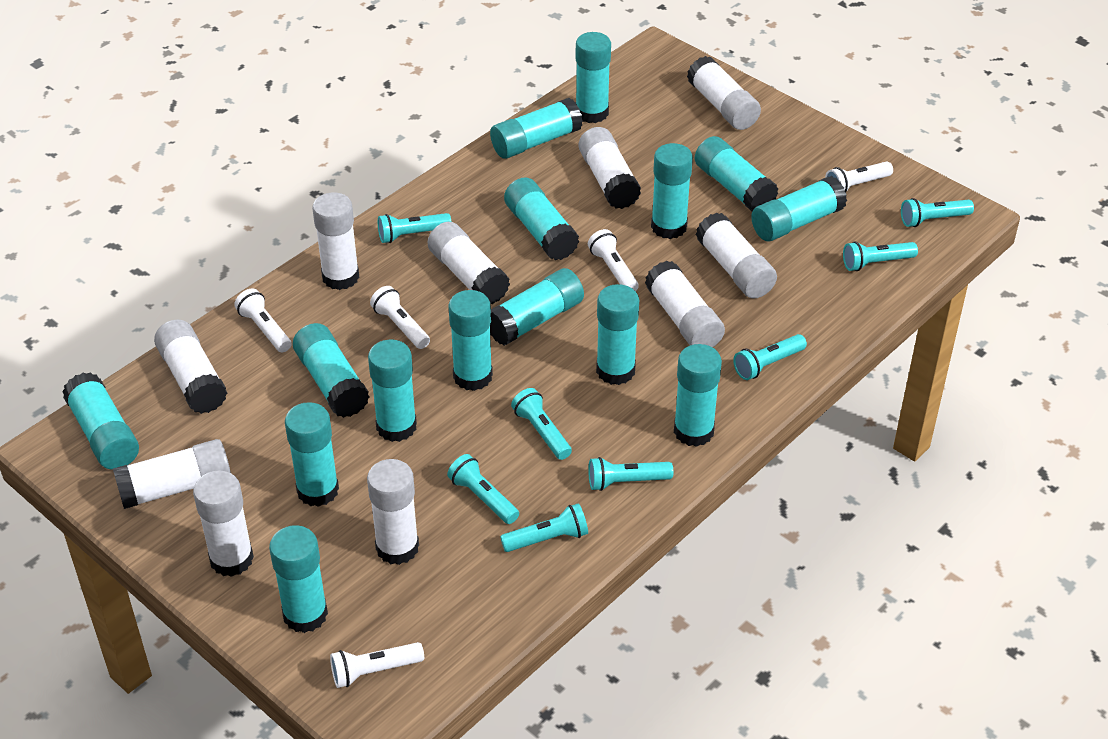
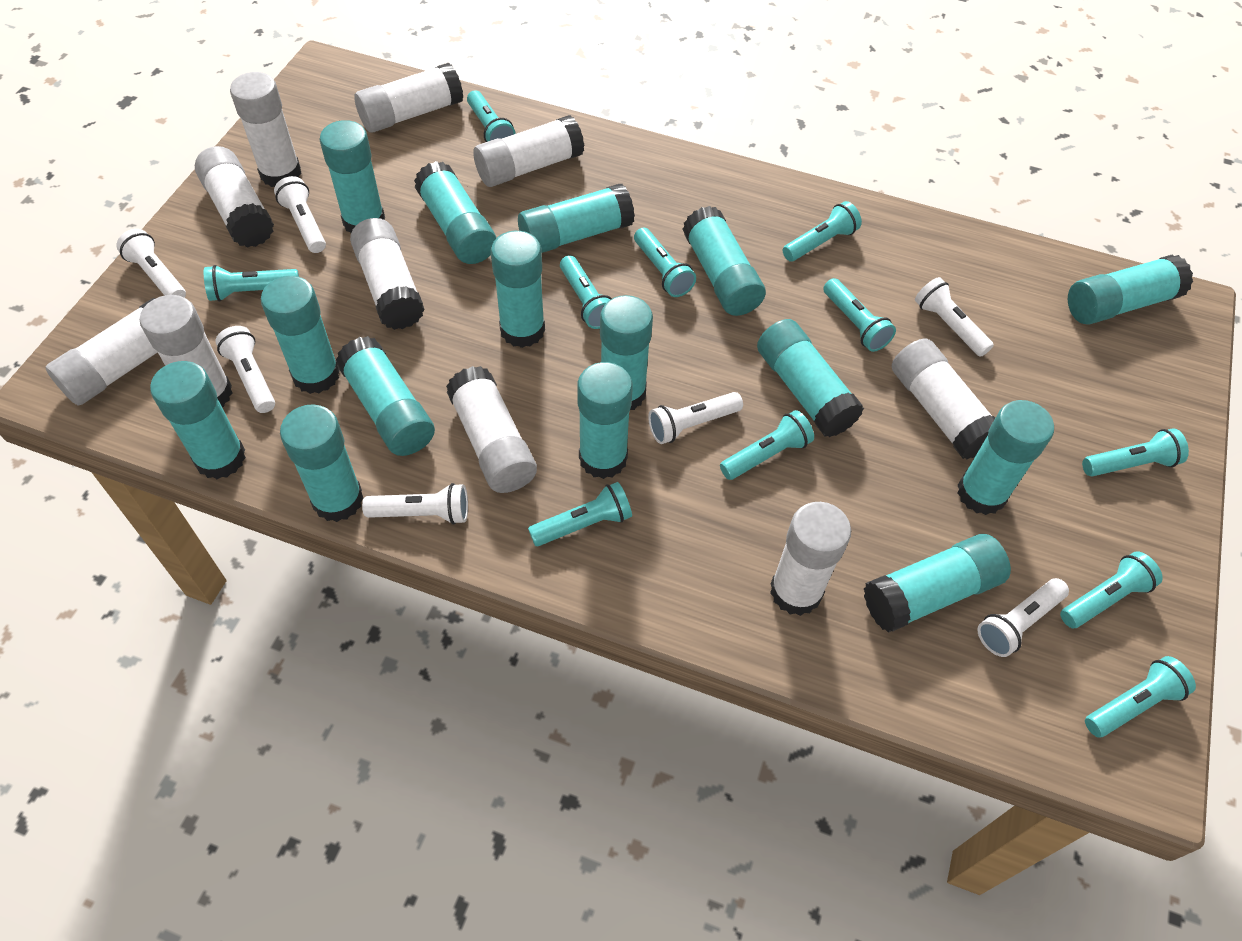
turquoise flashlight: 8 -> 11
white flashlight: 5 -> 7

